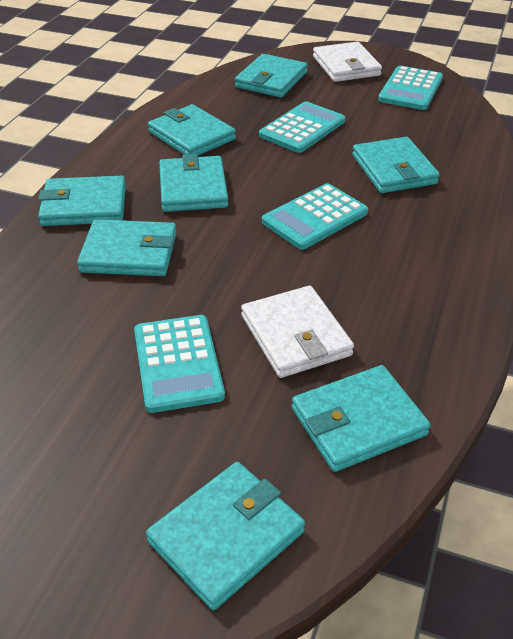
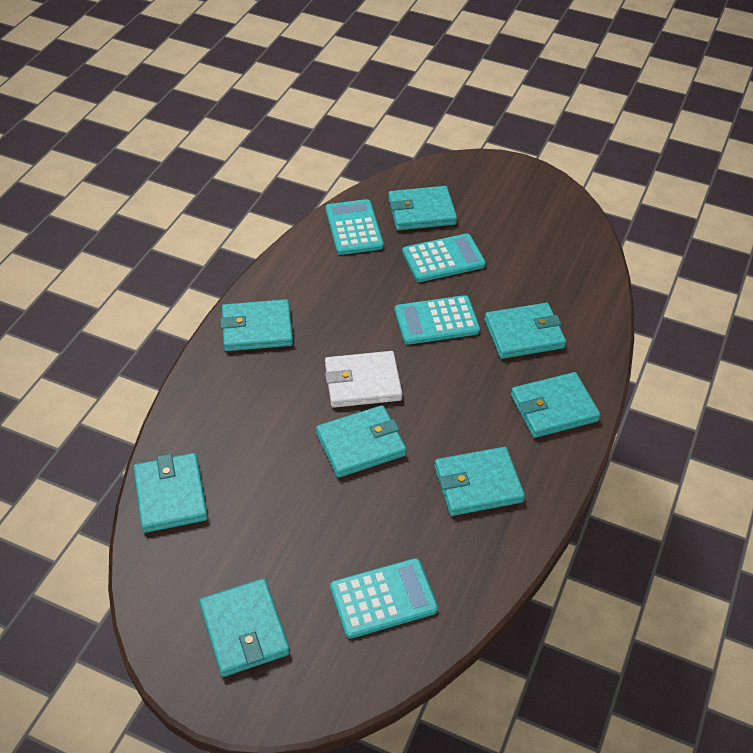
white wallet: 2 -> 1

